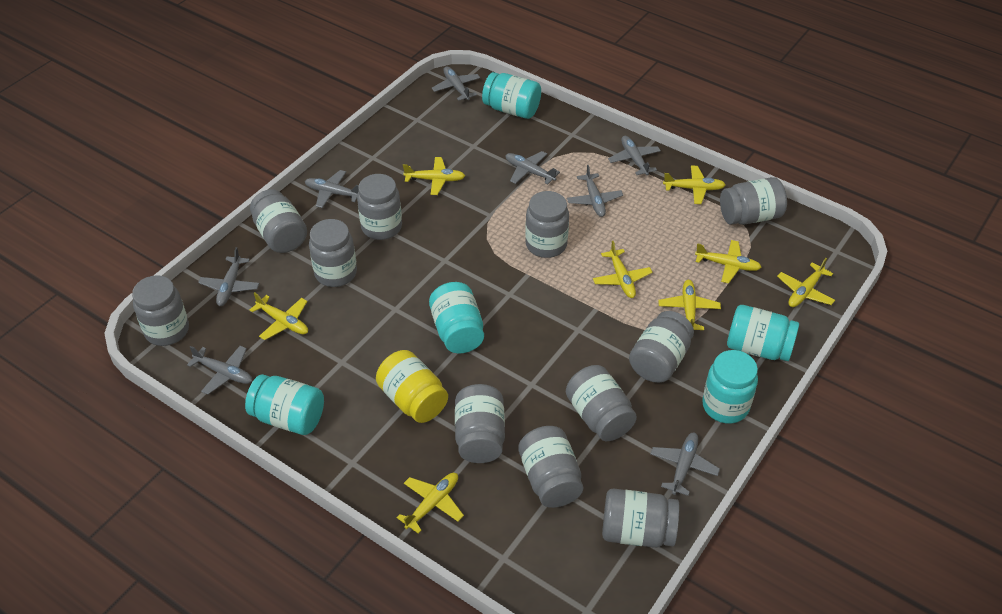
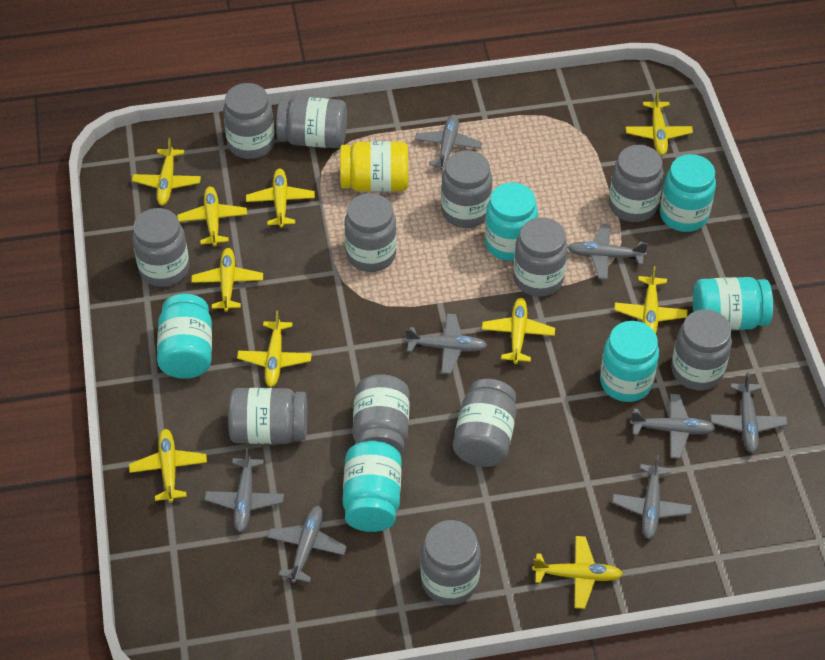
grey jar: 11 -> 12
turquoise jar: 5 -> 6
yellow plane: 8 -> 10

